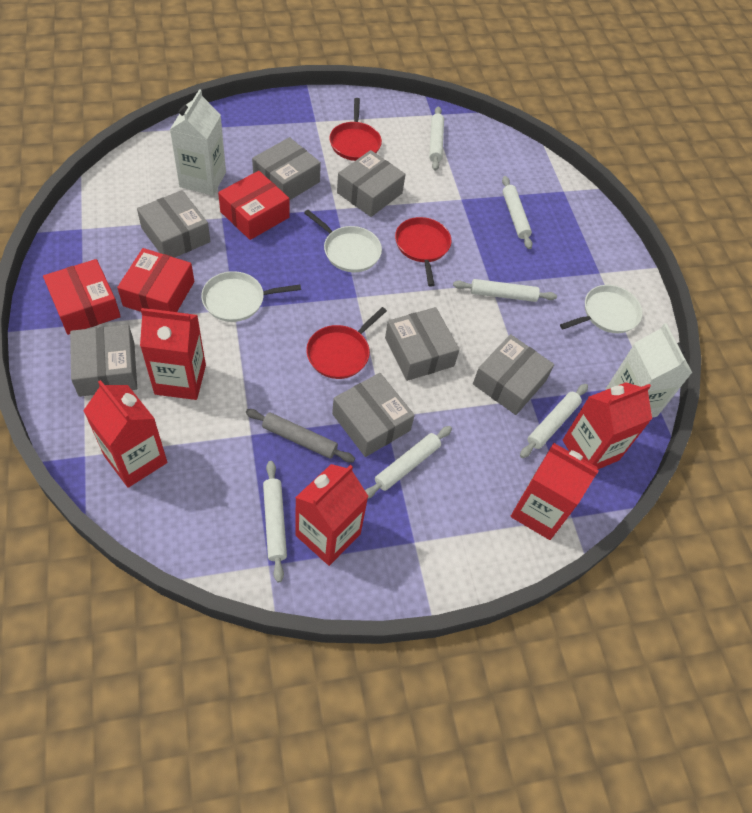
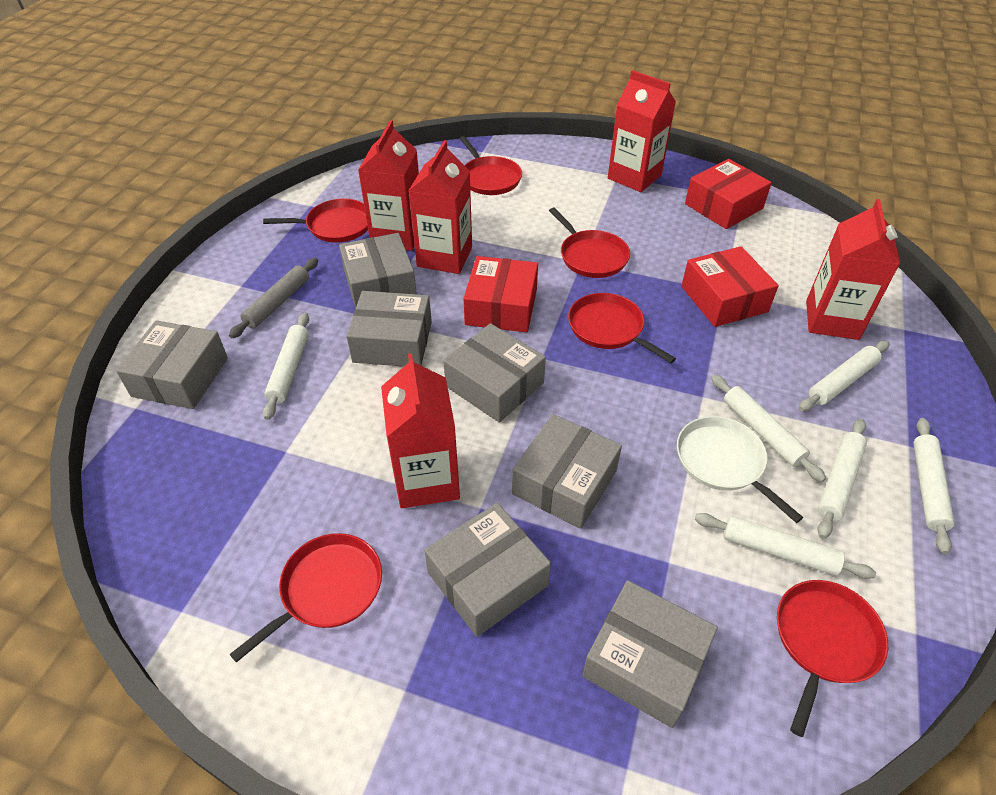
red pan: 3 -> 6
white carton: 2 -> 0
white pan: 3 -> 1

